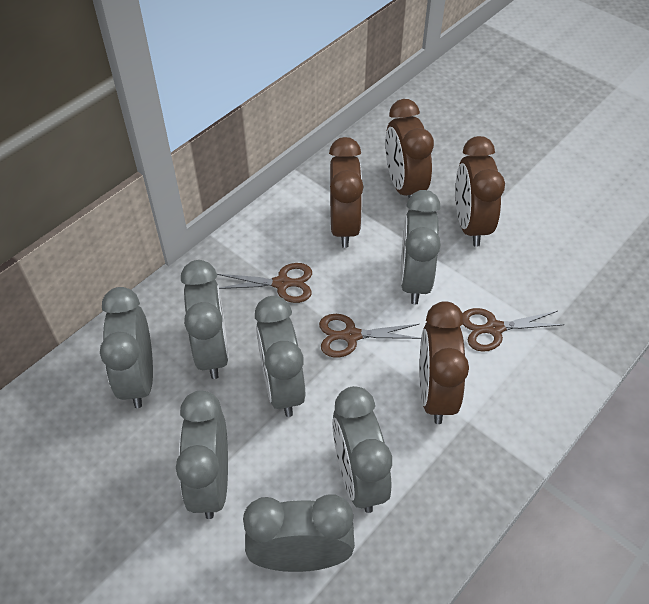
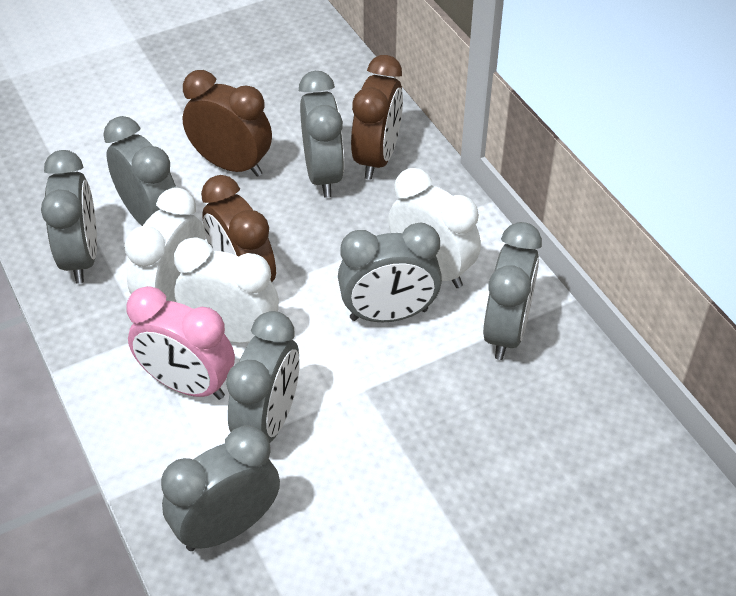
brown clock: 4 -> 3
brown scissors: 3 -> 0
pink clock: 0 -> 1
white clock: 0 -> 3

